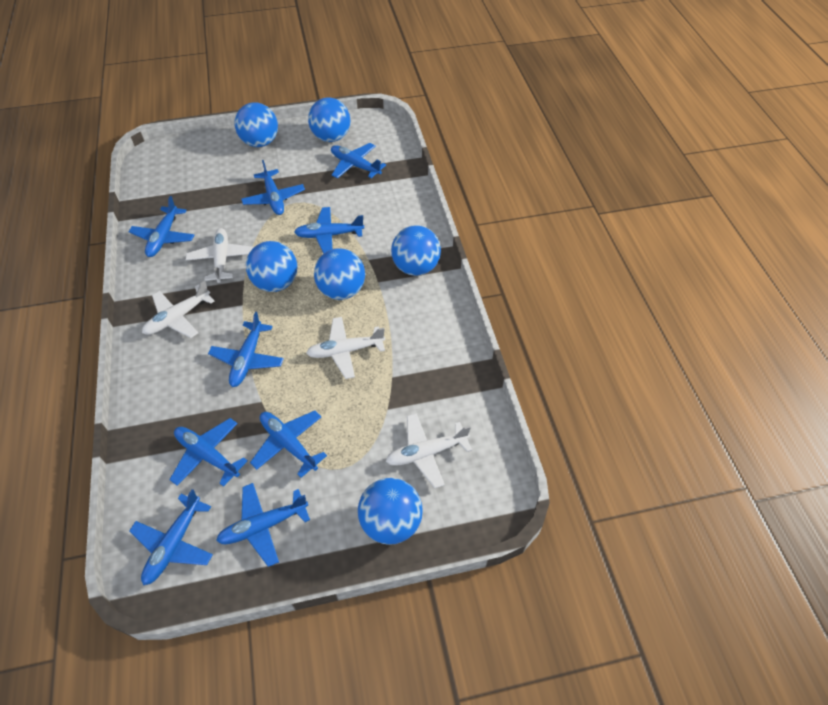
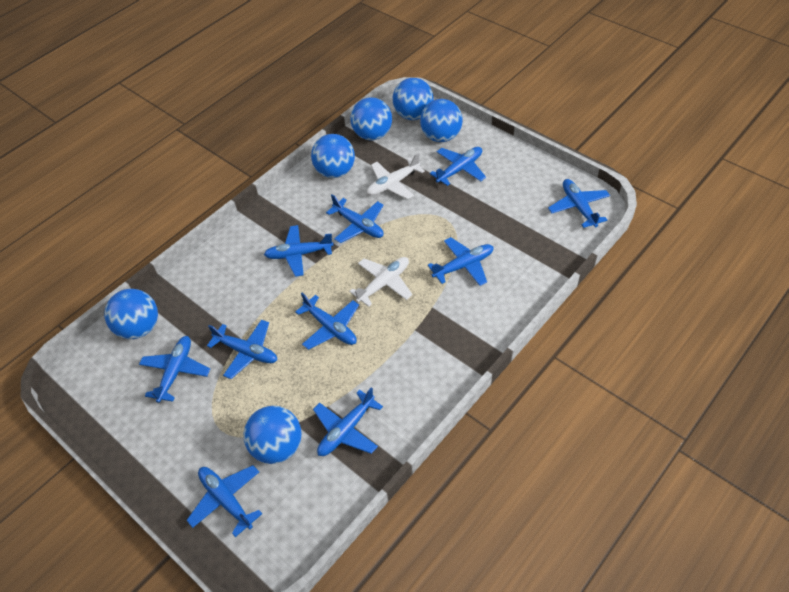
blue plane: 9 -> 10
white plane: 4 -> 2

